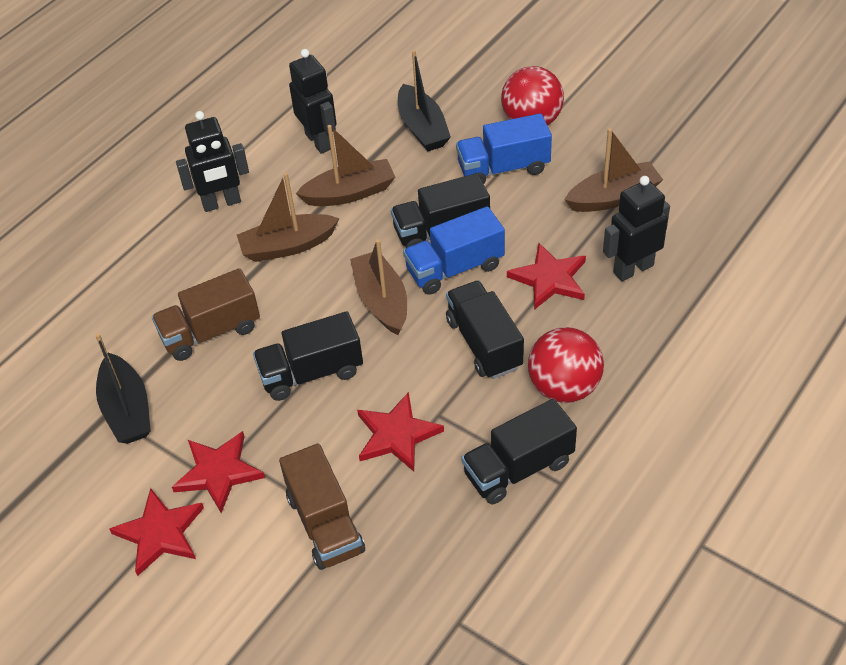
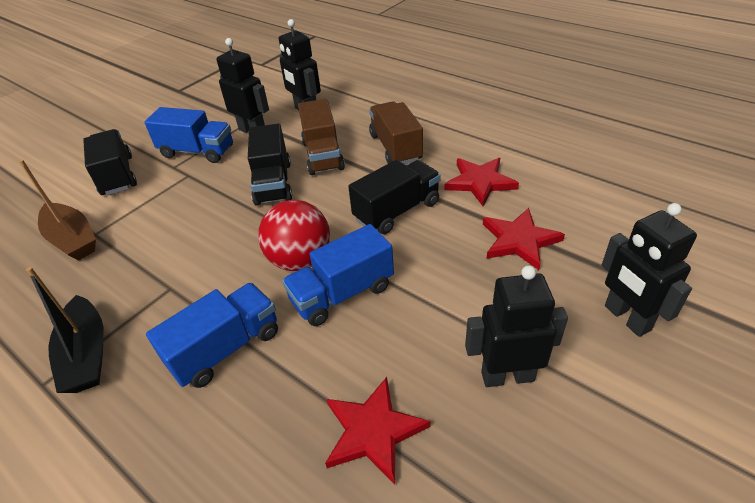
black boat: 2 -> 1
black robot: 3 -> 4
black truck: 4 -> 3
blue truck: 2 -> 3
brown boat: 4 -> 1
red ball: 2 -> 1
red star: 4 -> 3

